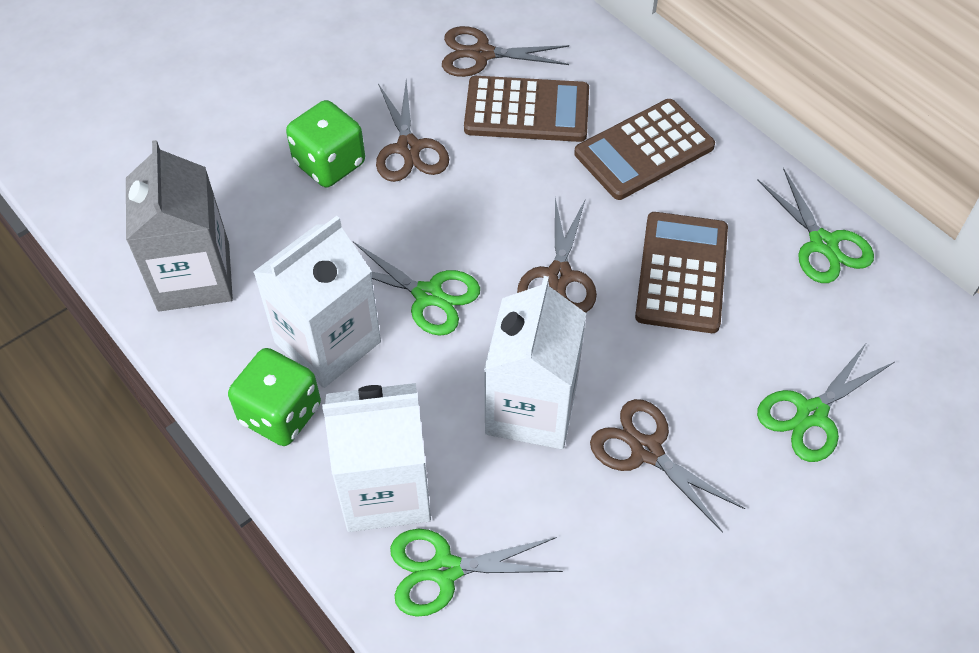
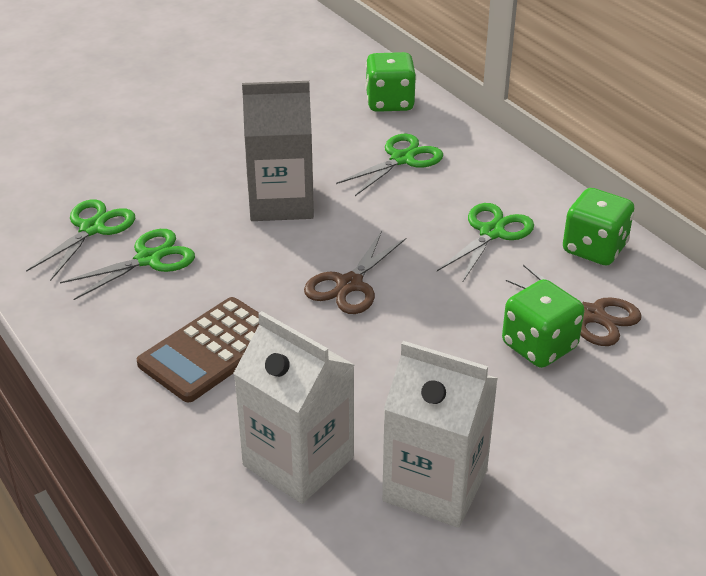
brown calculator: 3 -> 1
brown scissors: 4 -> 2
green dice: 2 -> 3
white carton: 3 -> 2

